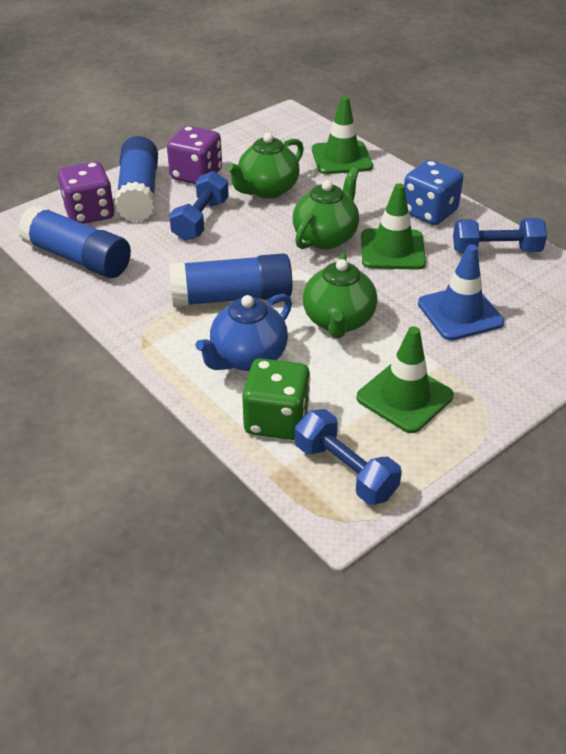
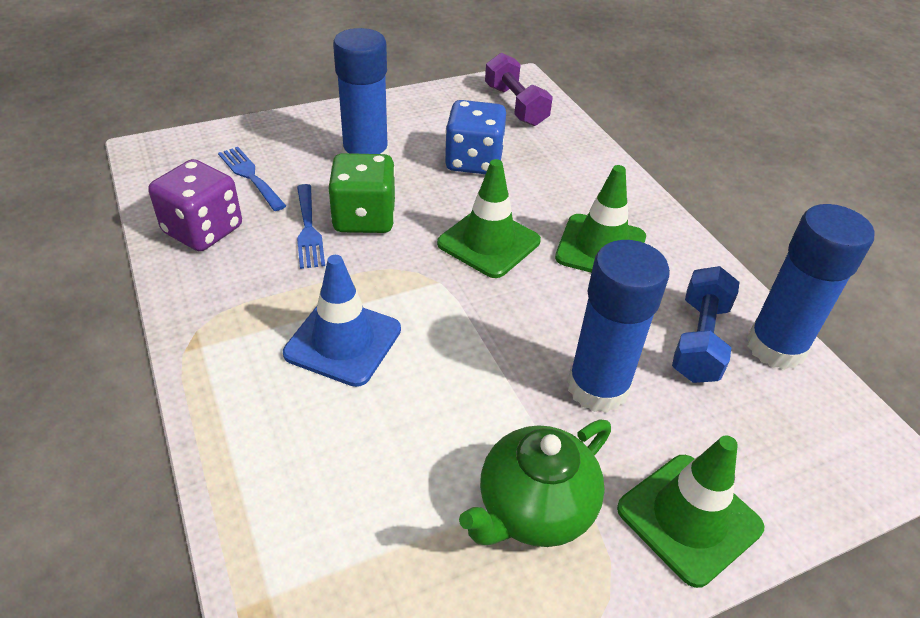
blue dumbbell: 3 -> 1
blue fork: 0 -> 2
blue teapot: 1 -> 0
green teapot: 3 -> 1
purple dice: 2 -> 1
purple dumbbell: 0 -> 1

